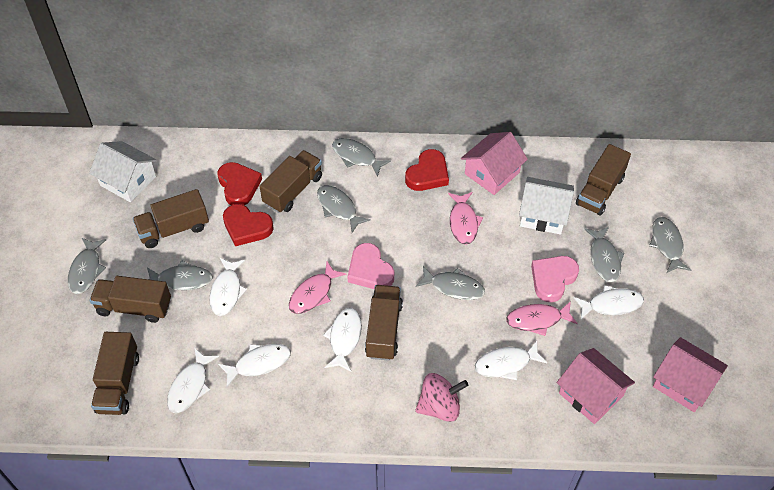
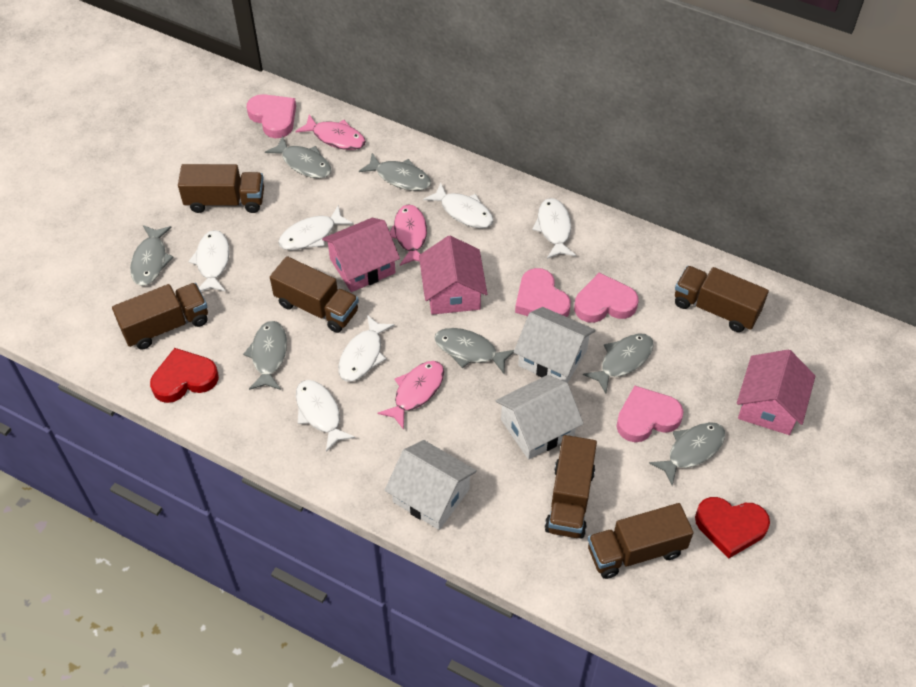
pink heart: 2 -> 4
pink spinning top: 1 -> 0
red heart: 3 -> 2
white house: 2 -> 3

